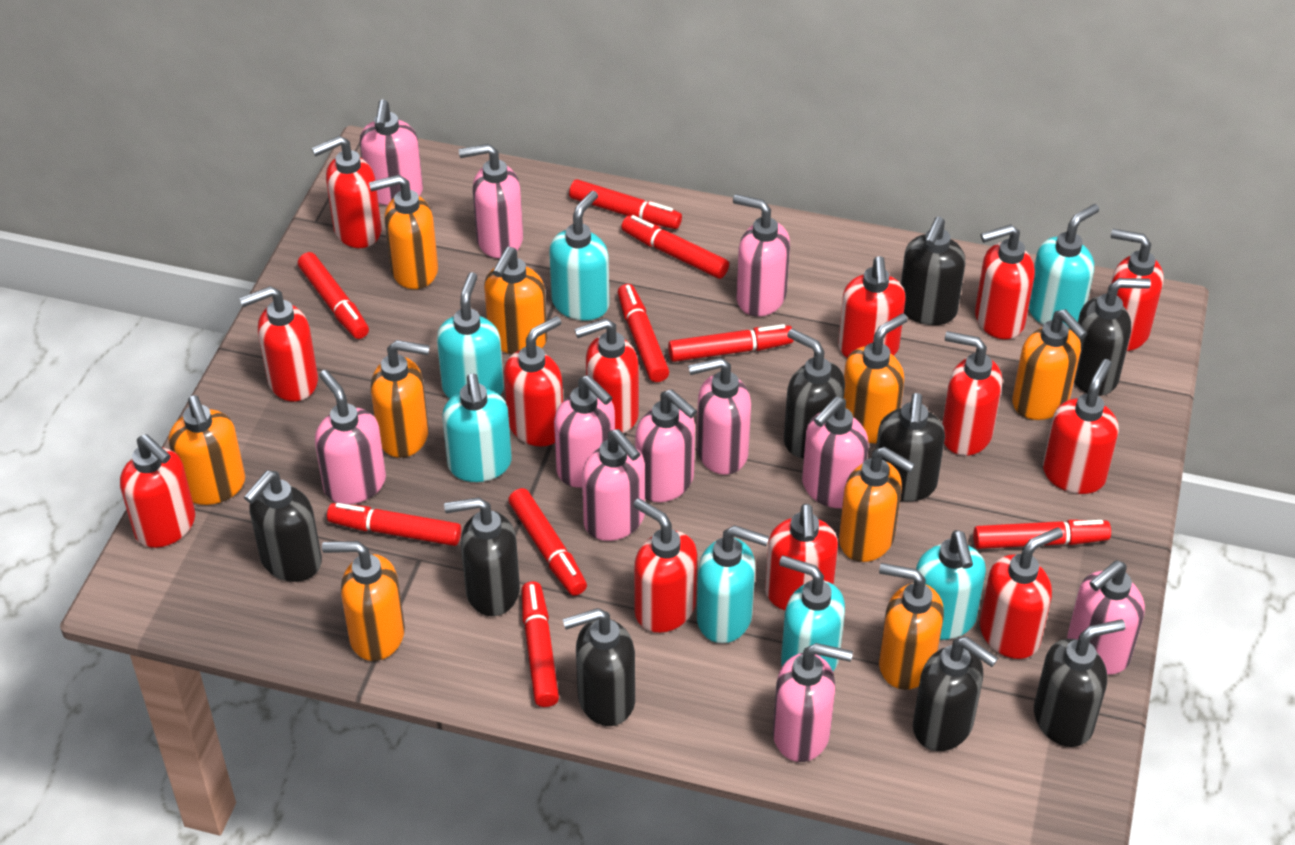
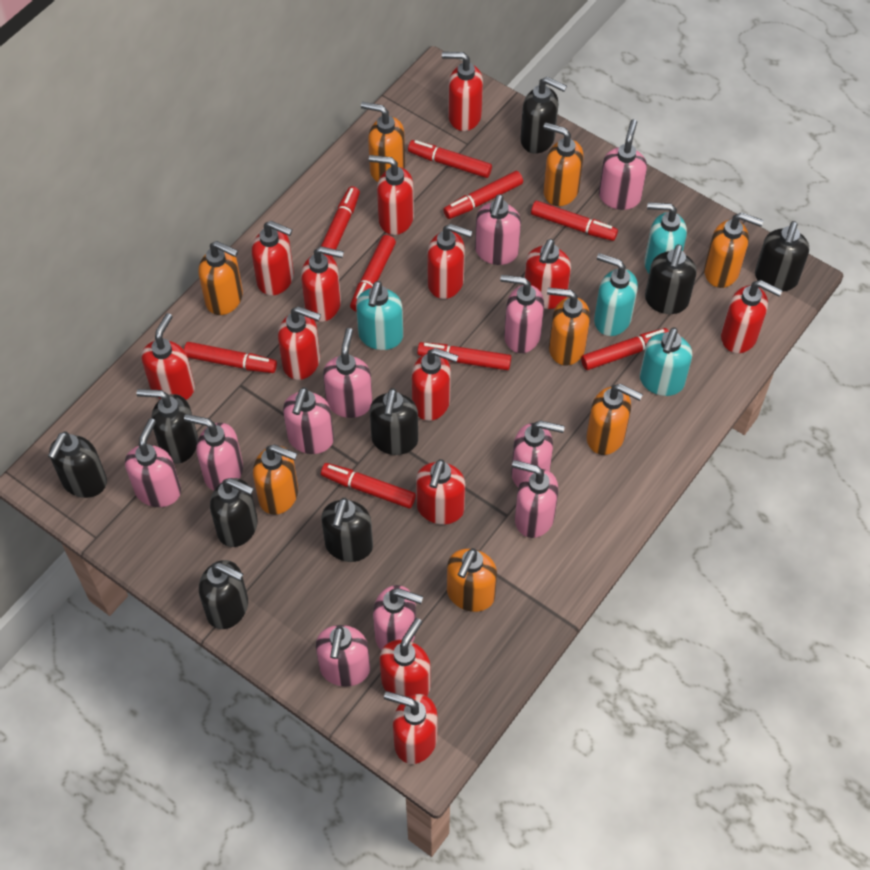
orange soap dispenser: 9 -> 8
turquoise soap dispenser: 7 -> 4

